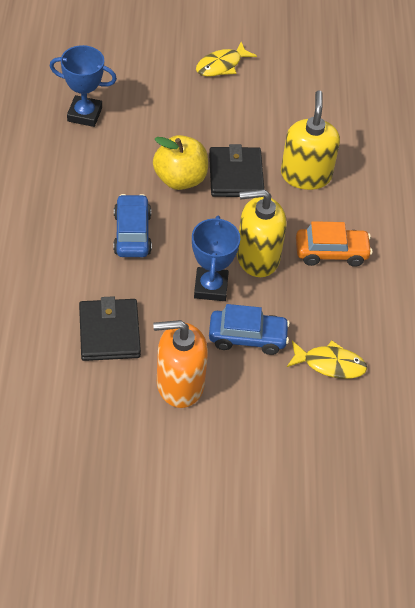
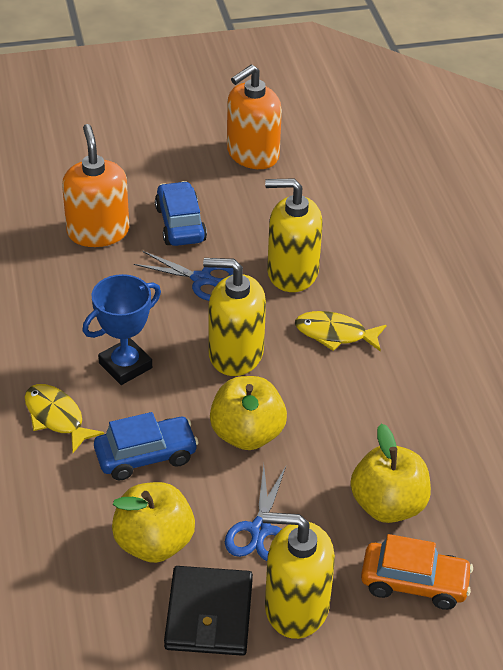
black wallet: 2 -> 1
blue scissors: 0 -> 2
blue trophy: 2 -> 1
orange soap dispenser: 1 -> 2
yellow apple: 1 -> 3
yellow soap dispenser: 2 -> 3

